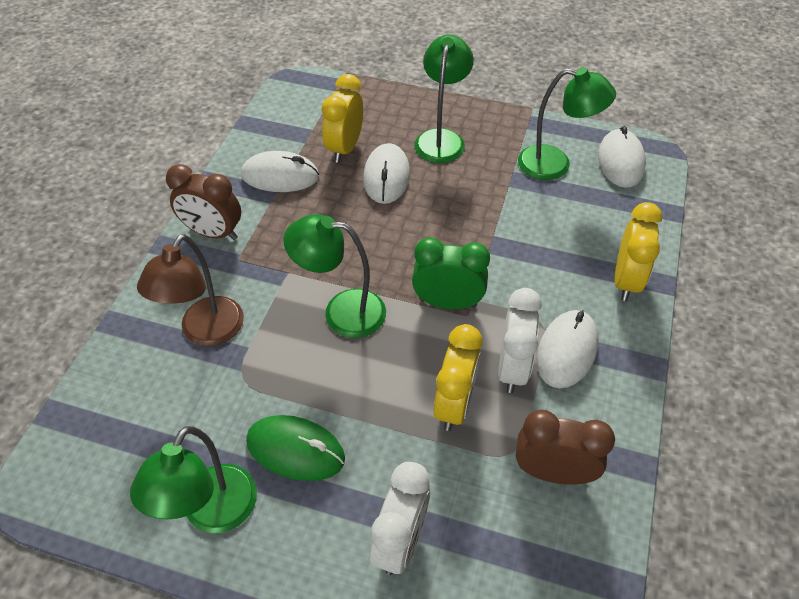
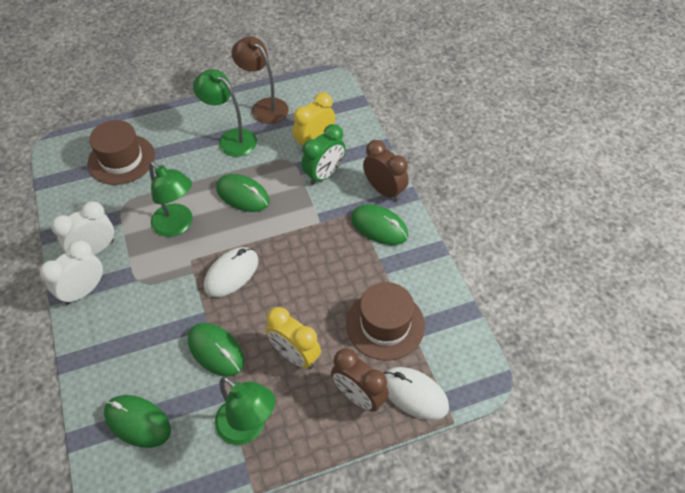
brown hat: 0 -> 2
green lamp: 4 -> 3
green mouse: 1 -> 4
white mouse: 4 -> 2
yellow clock: 3 -> 2

